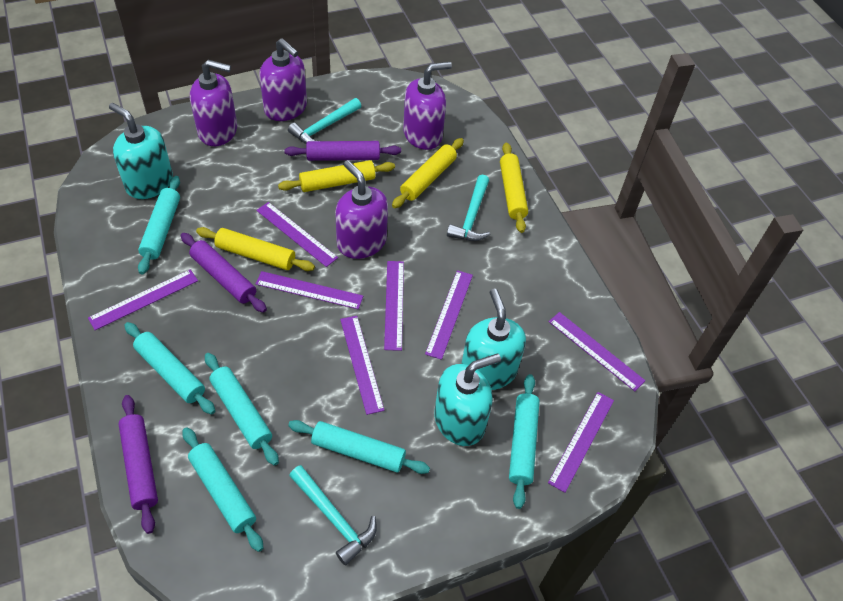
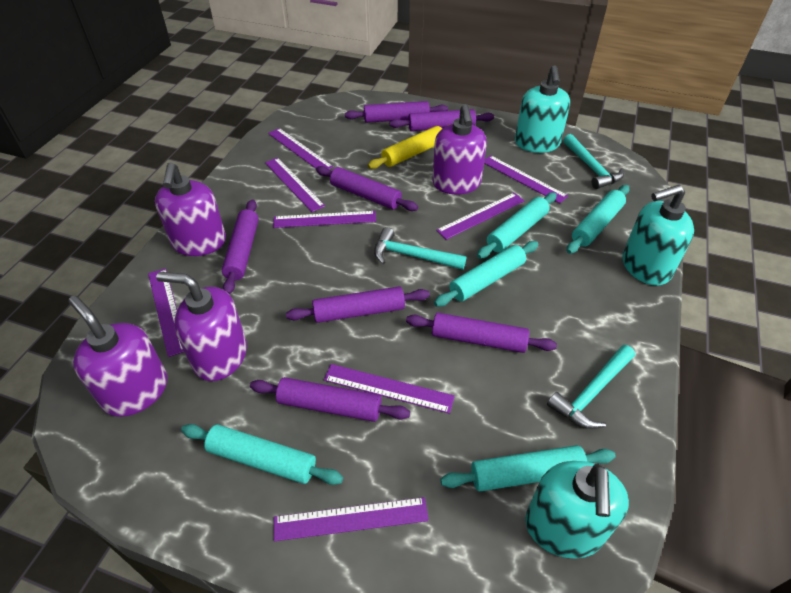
purple rolling pin: 3 -> 7
turquoise rolling pin: 6 -> 5
yellow rolling pin: 4 -> 1

